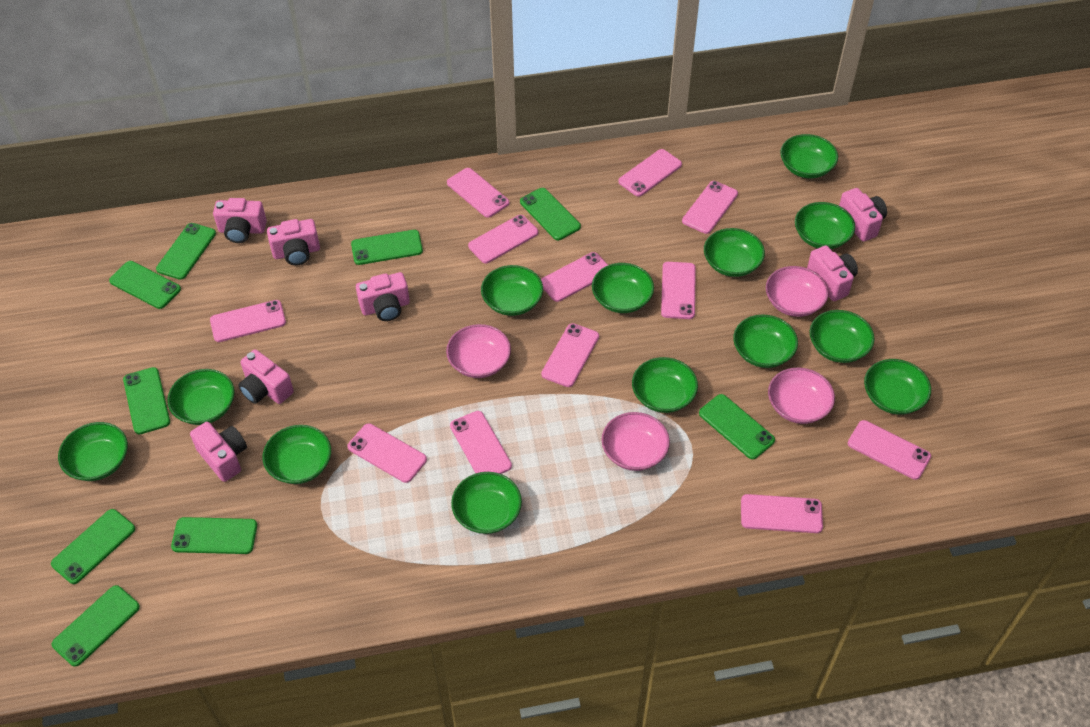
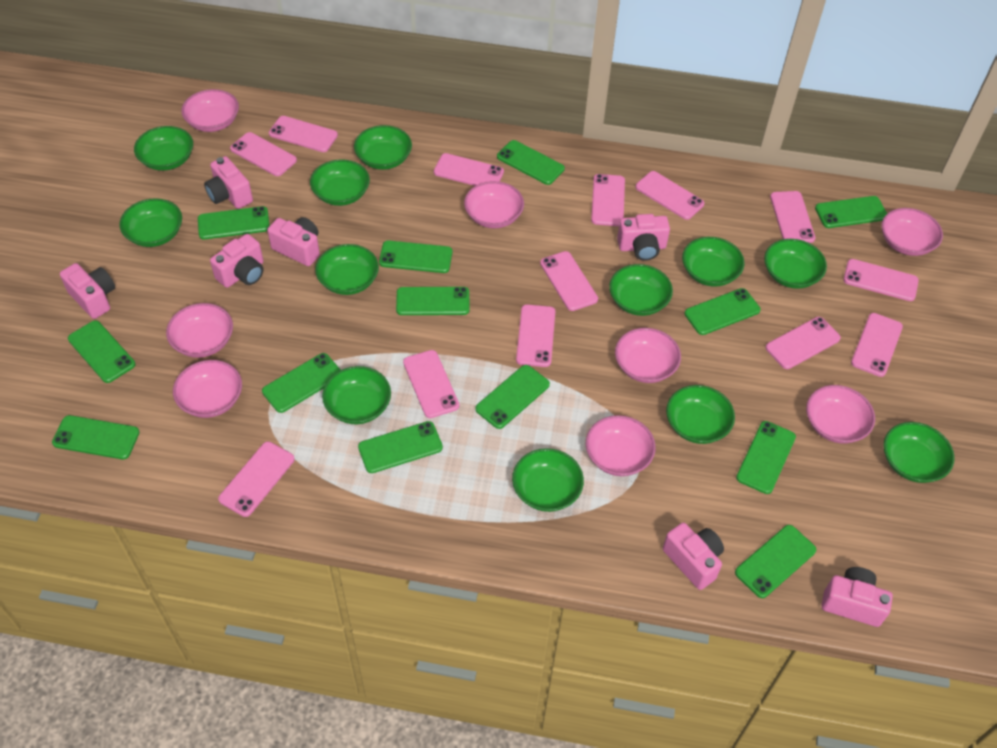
green bowl: 13 -> 12
green phone: 9 -> 13
pink bowl: 4 -> 8
pink phone: 12 -> 13

